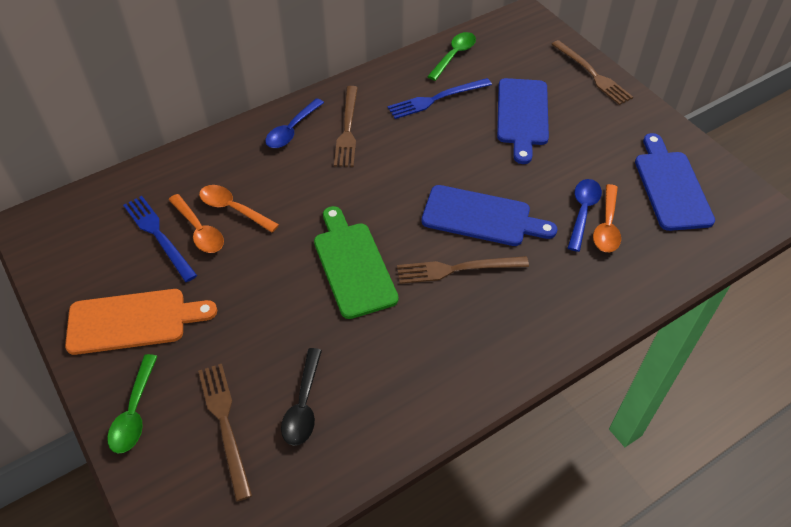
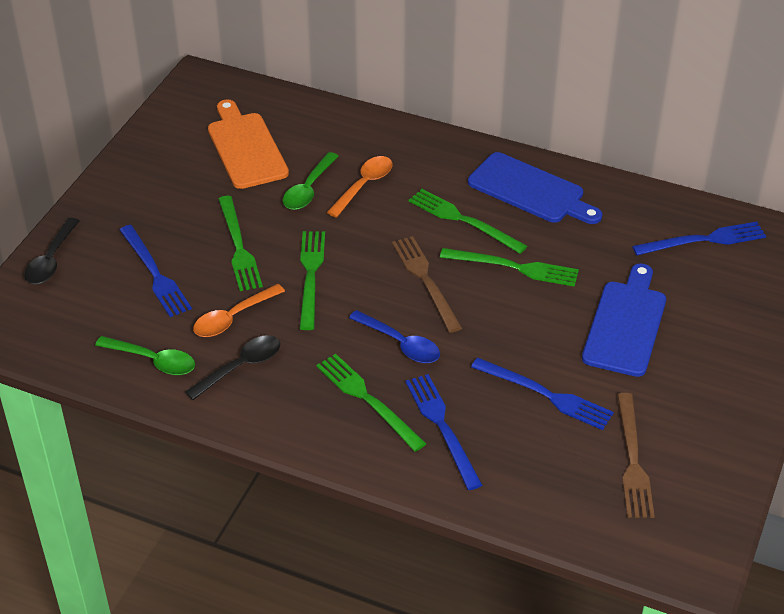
black spoon: 1 -> 2
blue cutting board: 3 -> 2
blue fork: 2 -> 4
blue spoon: 2 -> 1
brown fork: 4 -> 2
green cutting board: 1 -> 0
green fork: 0 -> 5
orange spoon: 3 -> 2

